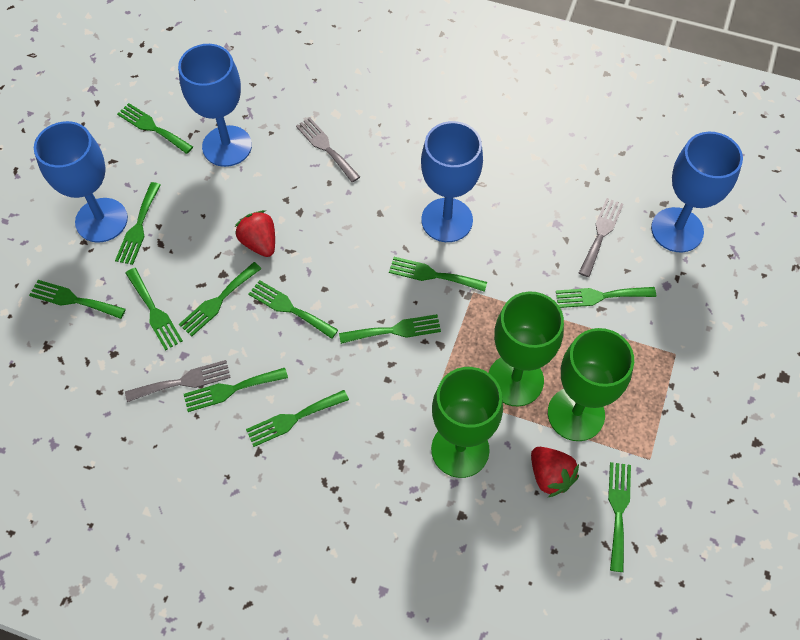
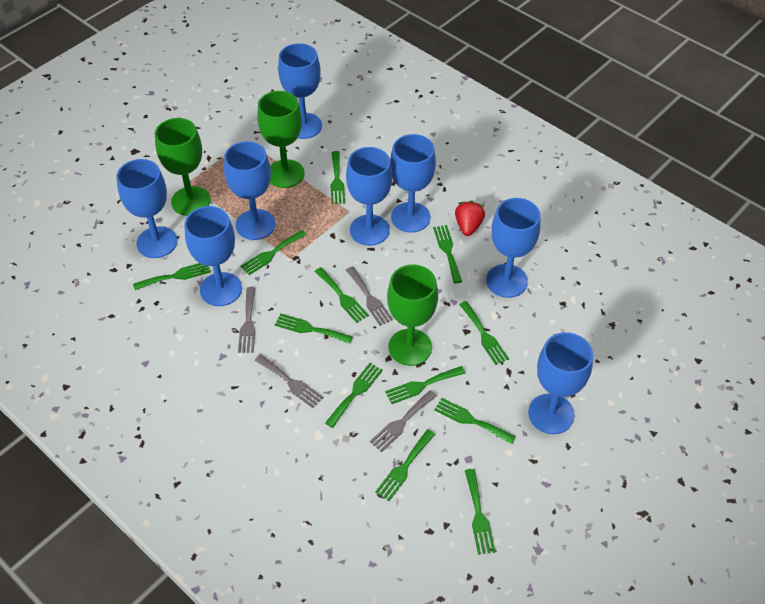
blue goblet: 4 -> 8
grey fork: 3 -> 4
red strawberry: 2 -> 1

